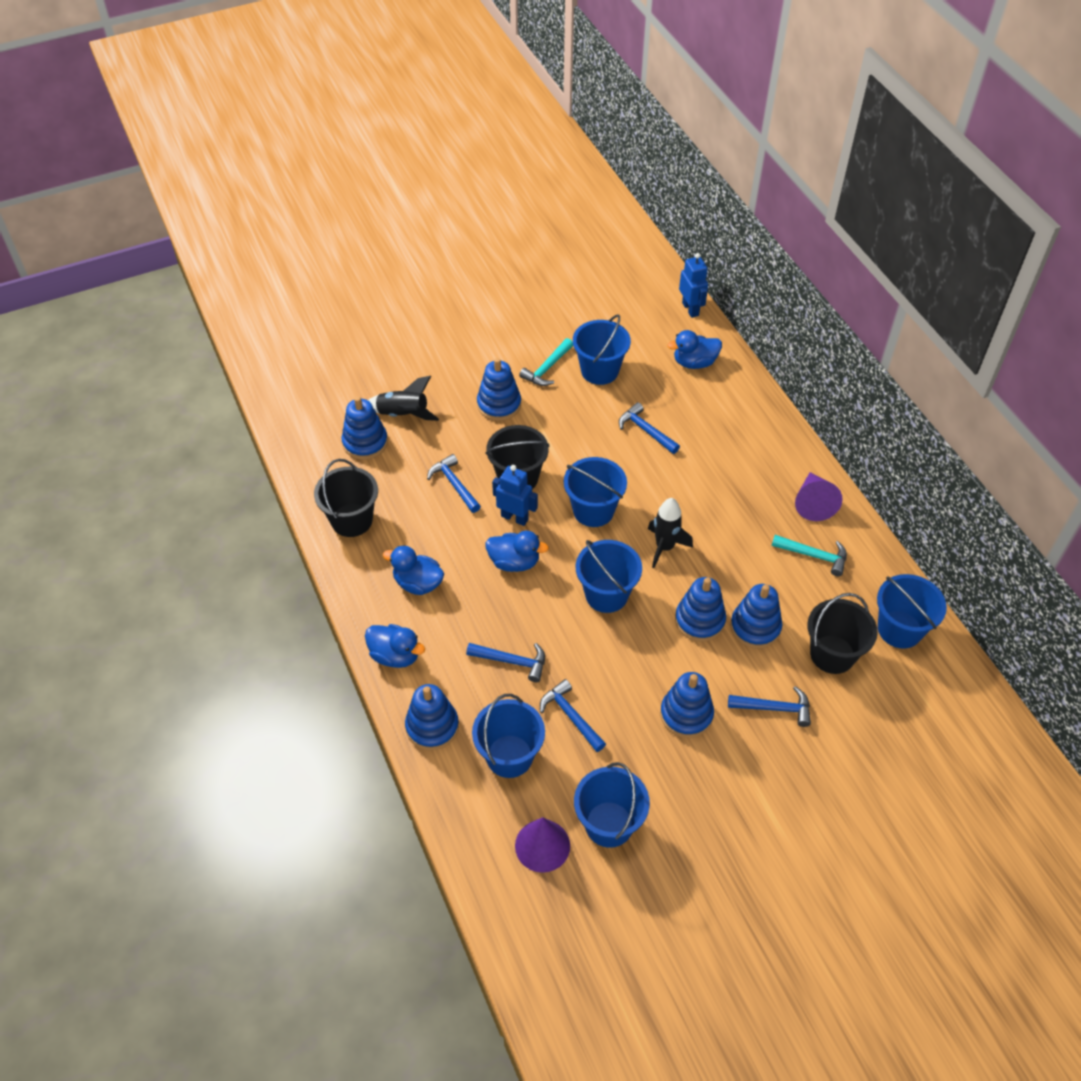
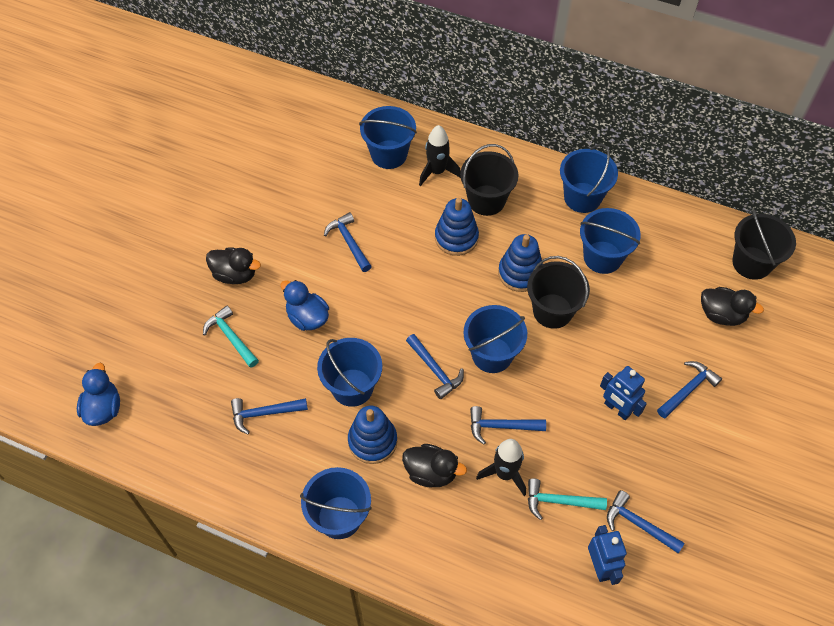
black duck: 0 -> 3
blue duck: 4 -> 2
blue hammer: 5 -> 6
blue stacking toy: 6 -> 3
purple cone: 2 -> 0

